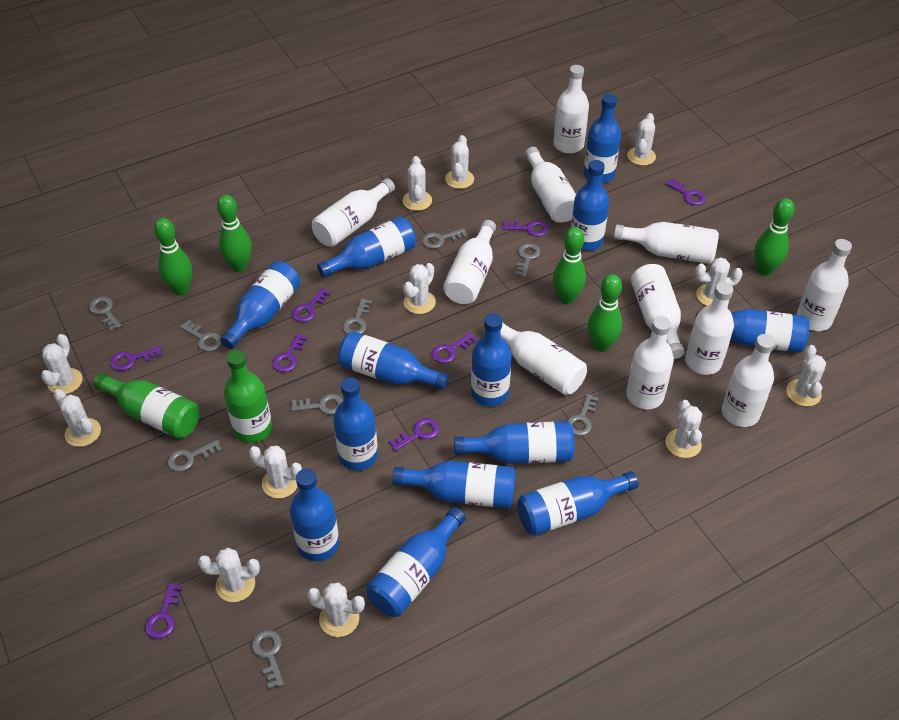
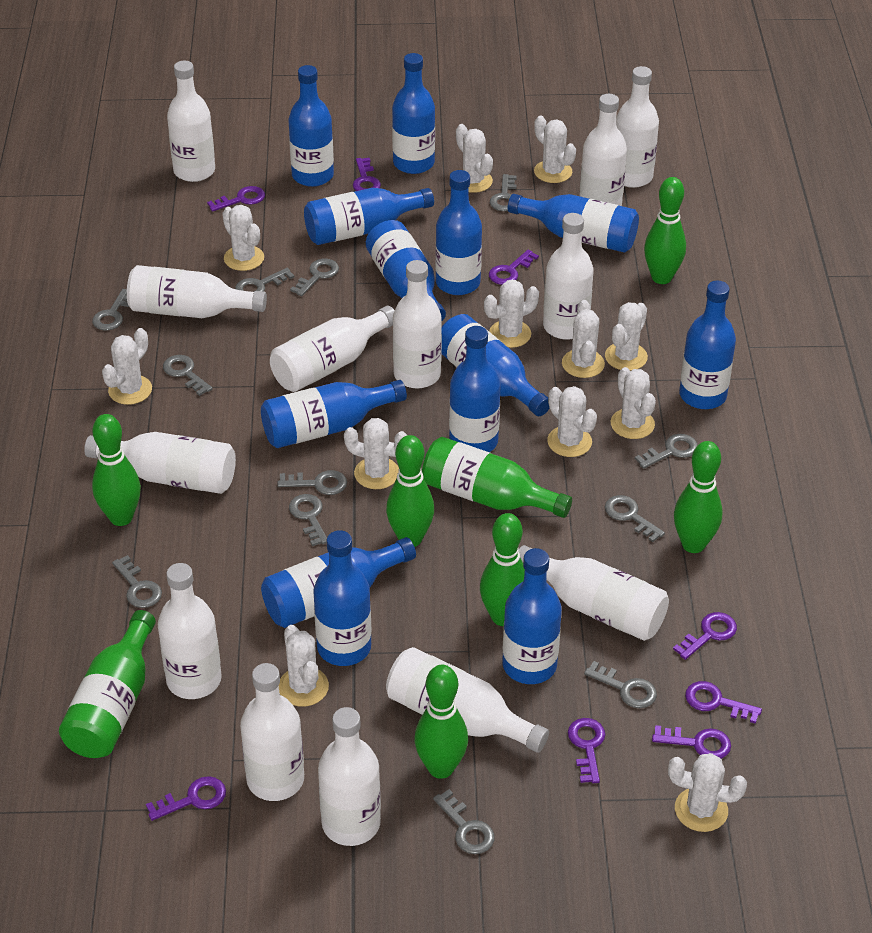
green bowling pin: 5 -> 6
grey key: 9 -> 12
white bottle: 11 -> 13

